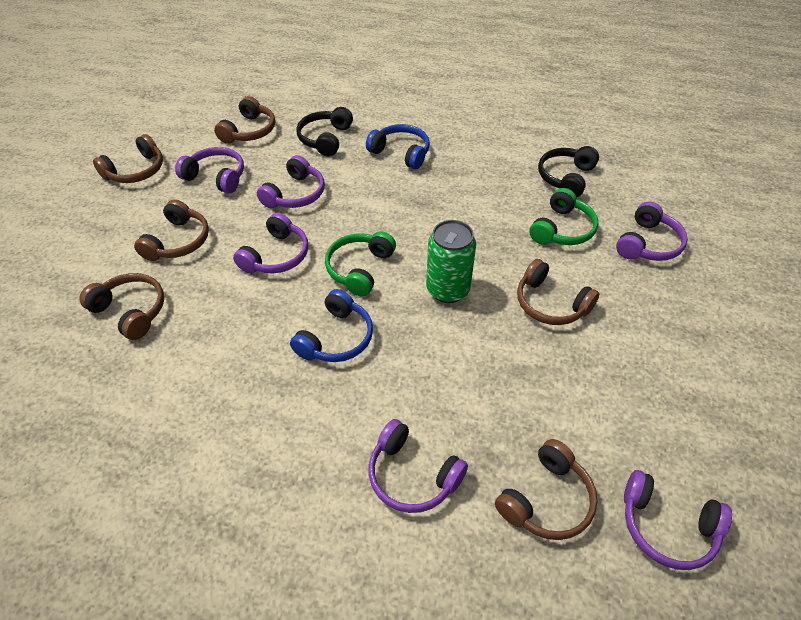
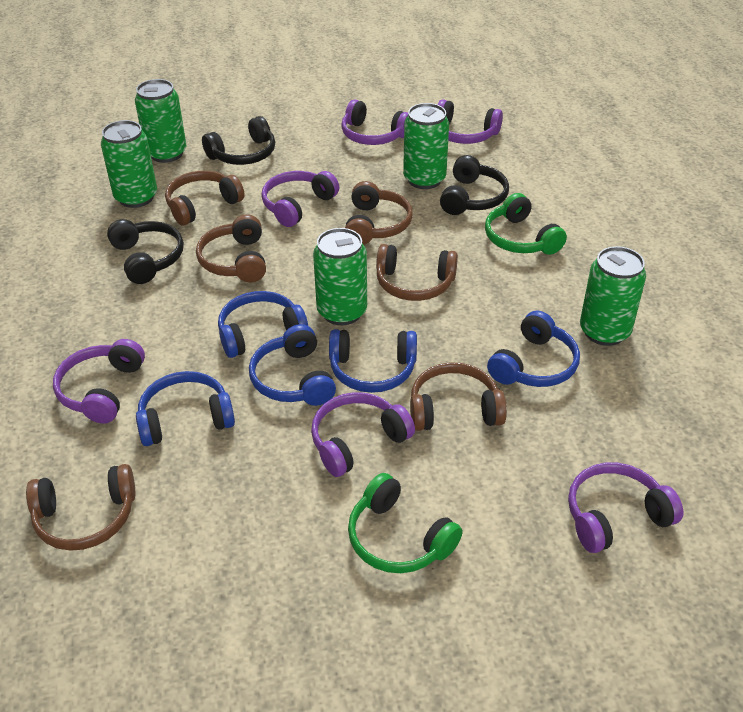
black headphones: 2 -> 3
blue headphones: 2 -> 5
green can: 1 -> 5

